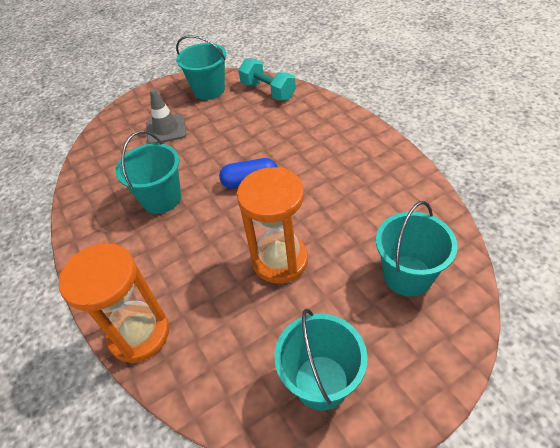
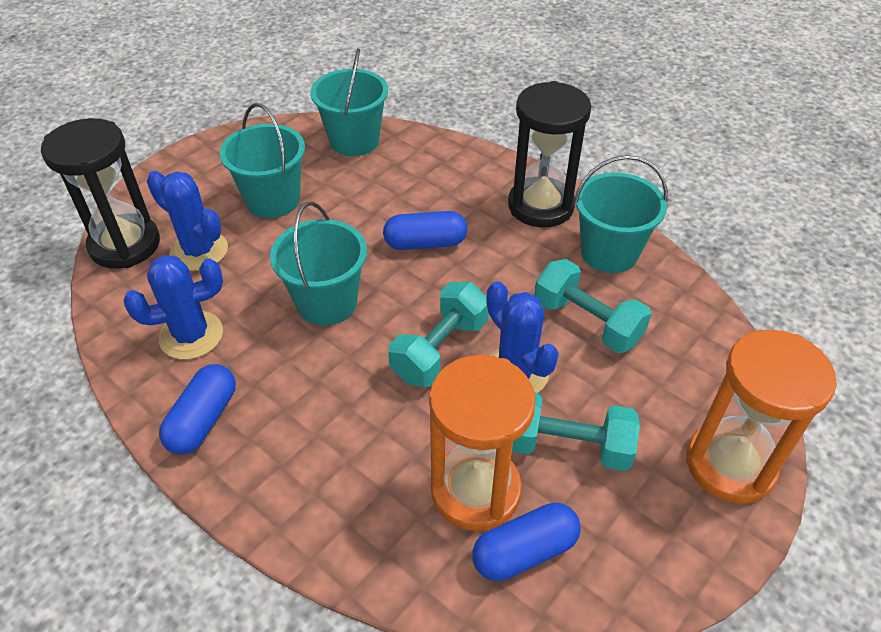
black hourglass: 0 -> 2
blue cactus: 0 -> 3
blue capsule: 1 -> 3
grey traffic cone: 1 -> 0
turquoise dumbbell: 1 -> 3

